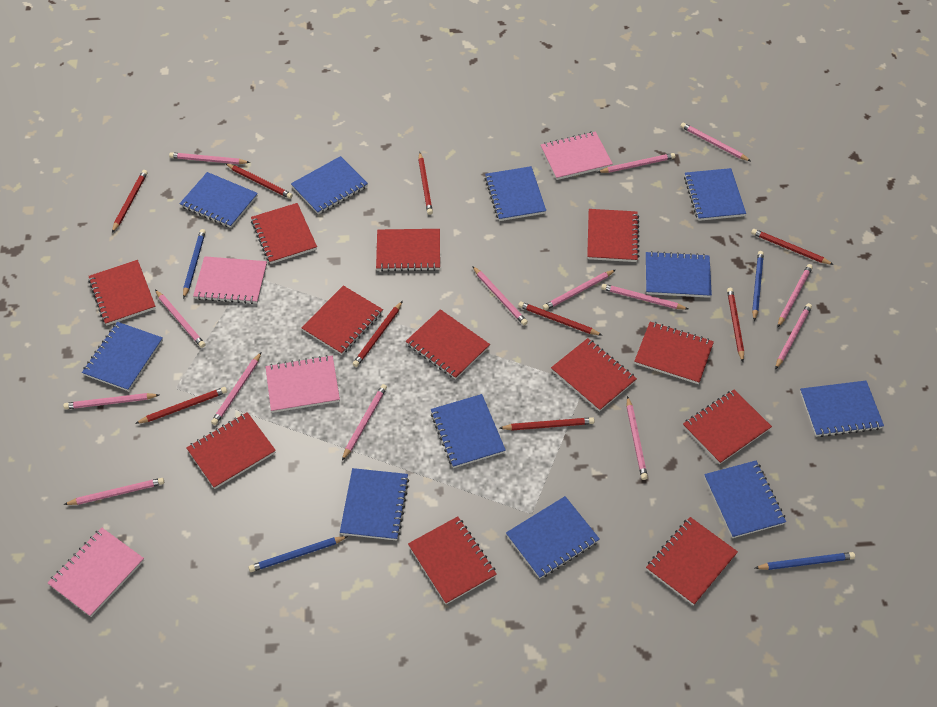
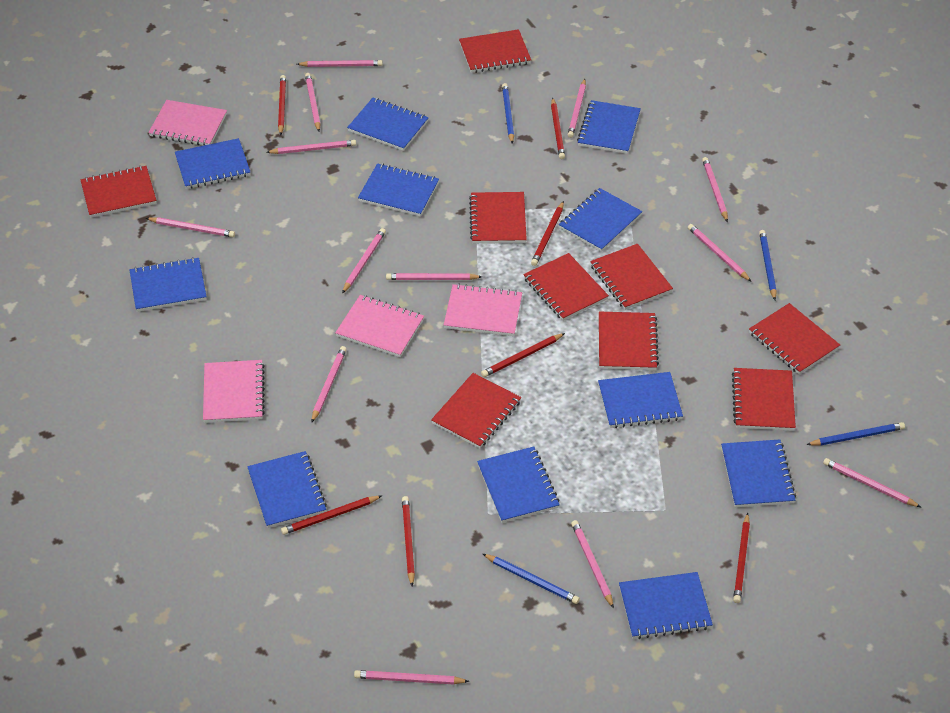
pink pencil: 14 -> 13
red notebook: 12 -> 9
red pencil: 9 -> 7

